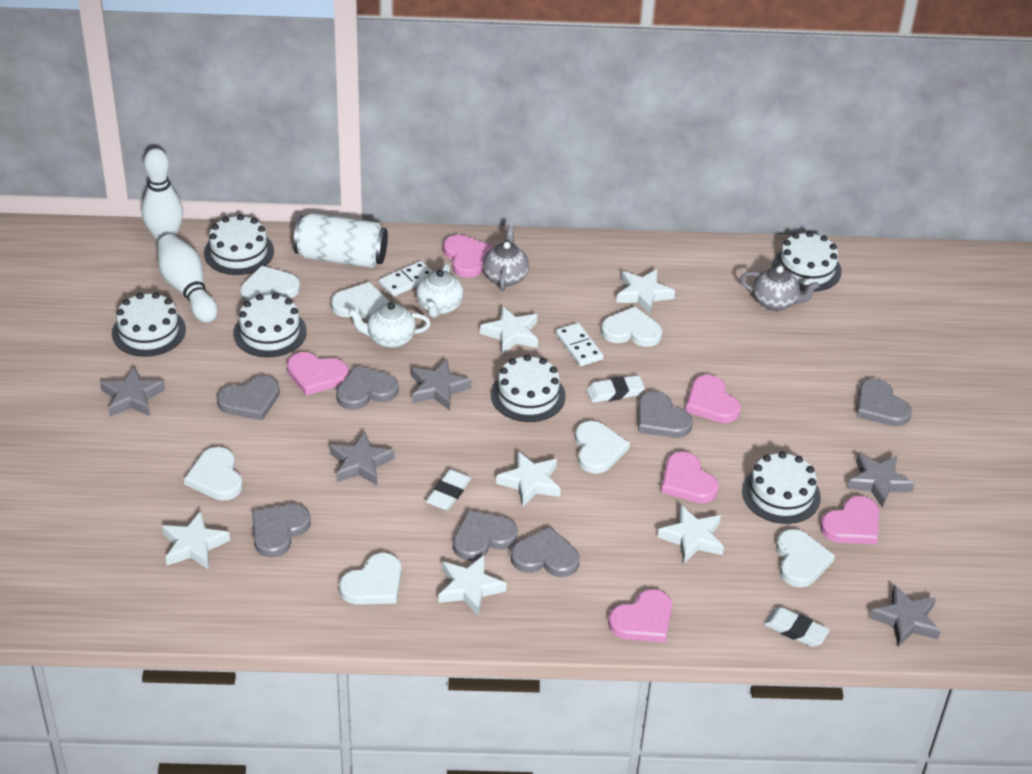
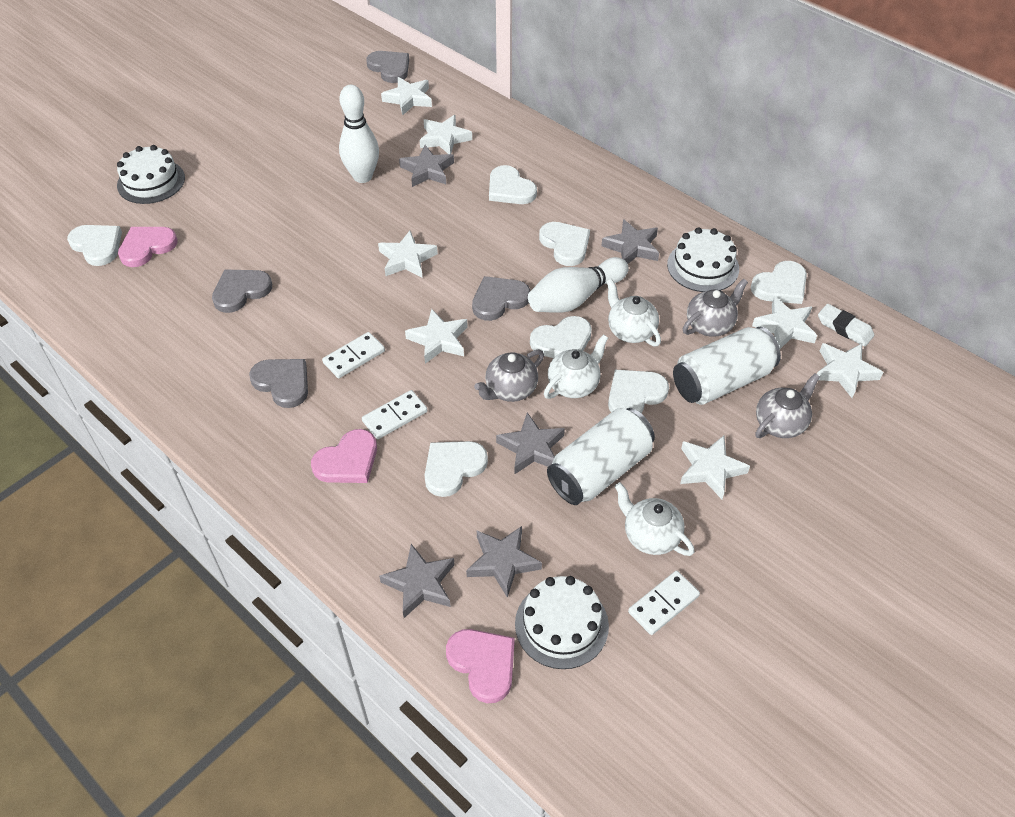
grey heart: 7 -> 4
grey teapot: 2 -> 3
pink heart: 6 -> 3
white cake: 6 -> 3
white can: 1 -> 2
white domino: 2 -> 3
white eraser: 3 -> 1
white star: 6 -> 7
white teapot: 2 -> 3

